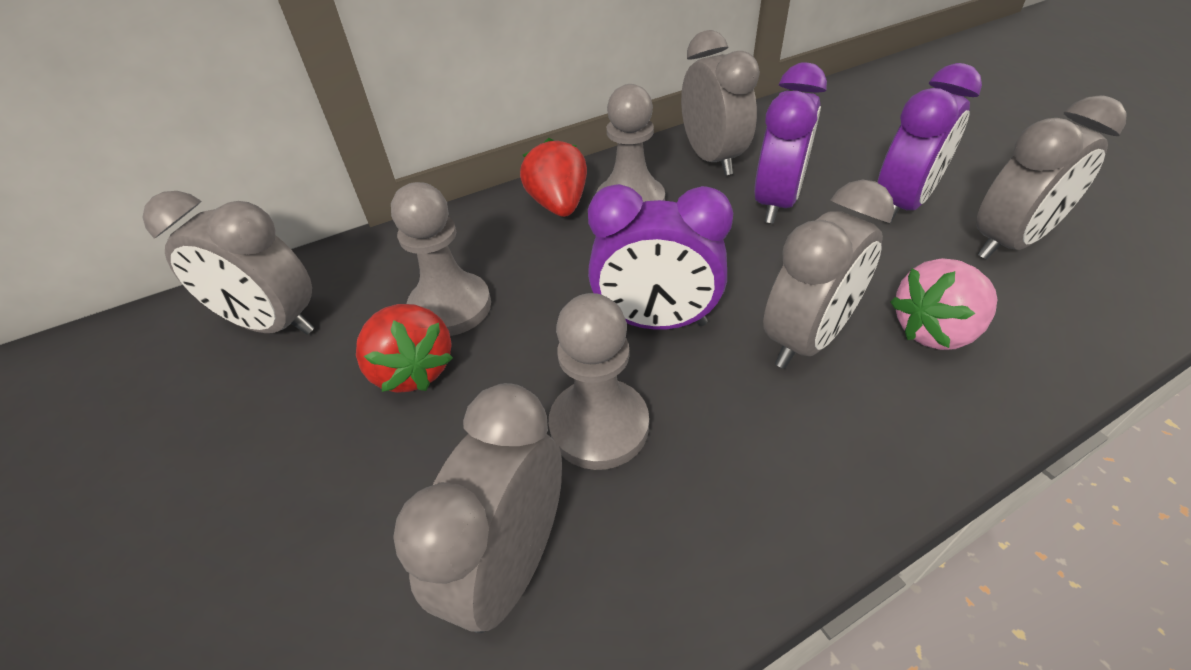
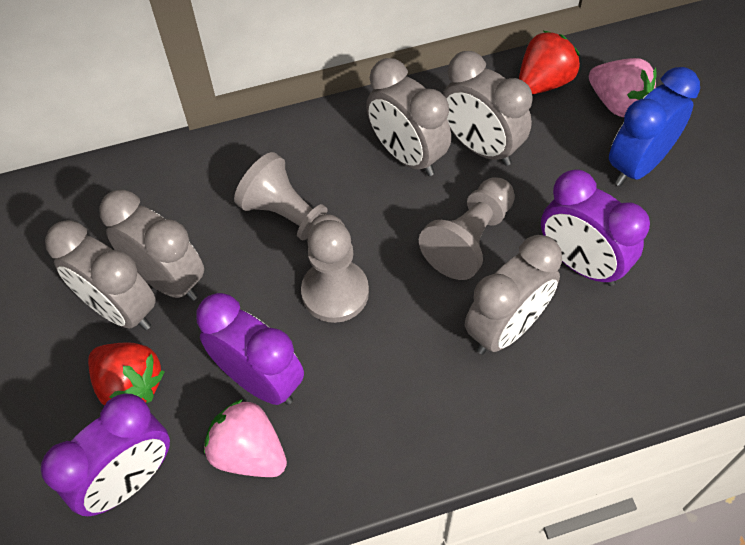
blue clock: 0 -> 1
pink strawberry: 1 -> 2

